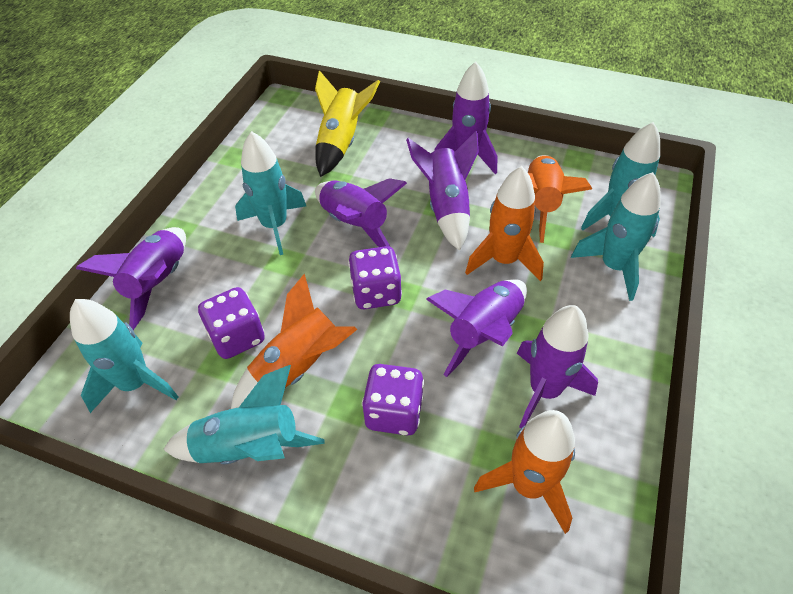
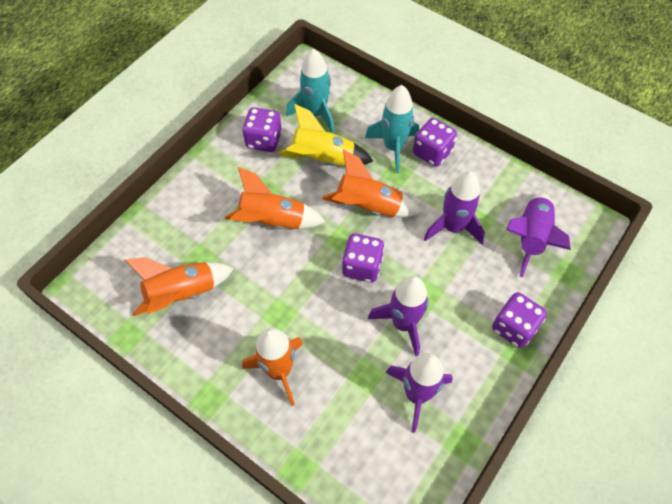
purple dice: 3 -> 4
purple rocket: 6 -> 4
turquoise rocket: 5 -> 2

